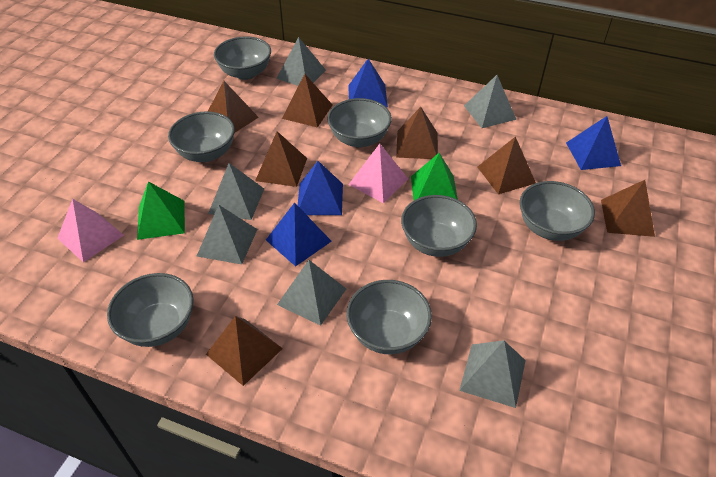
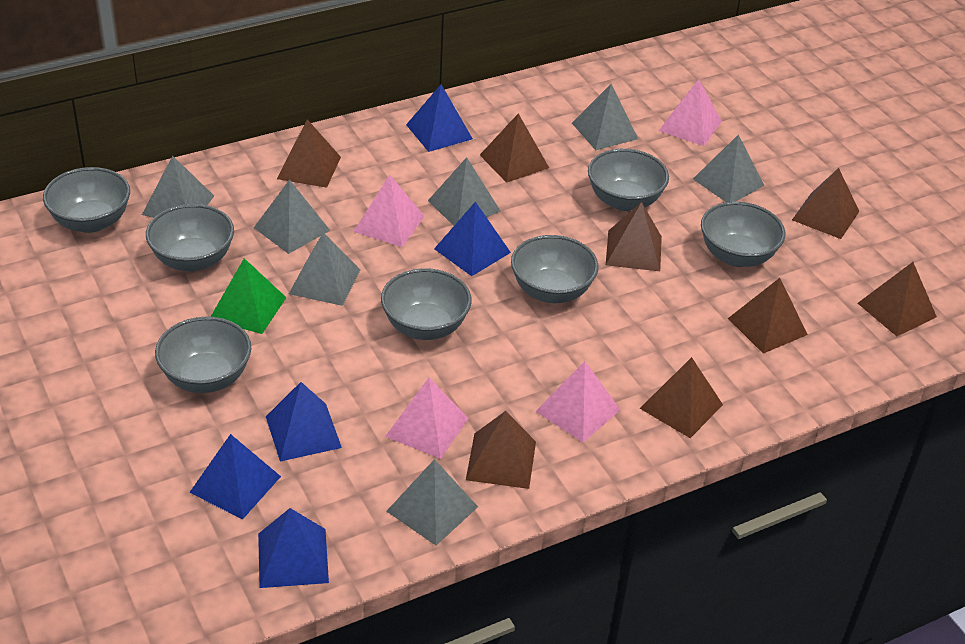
blue pyramid: 4 -> 5
brown pyramid: 7 -> 8
green pyramid: 2 -> 1
grey pyramid: 6 -> 7
pink pyramid: 2 -> 4

